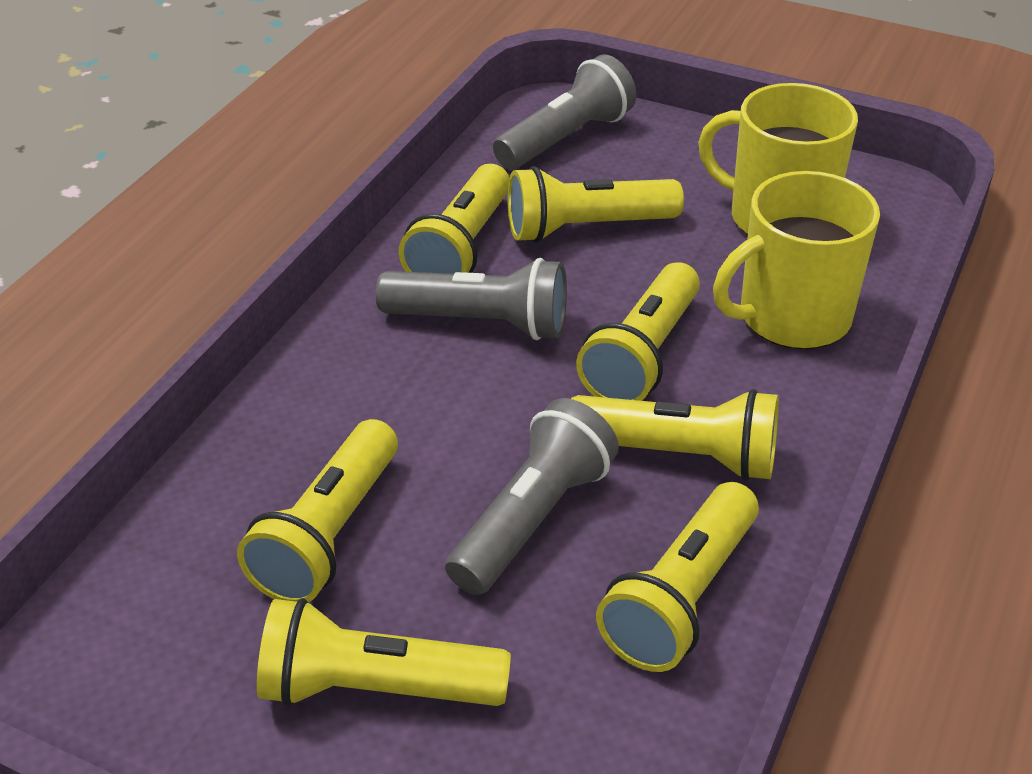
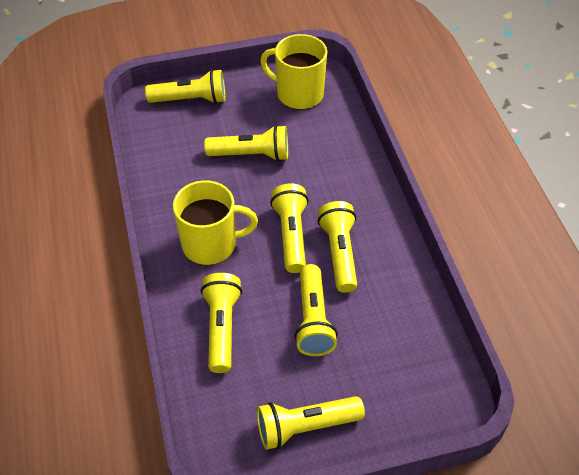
grey flashlight: 3 -> 0

